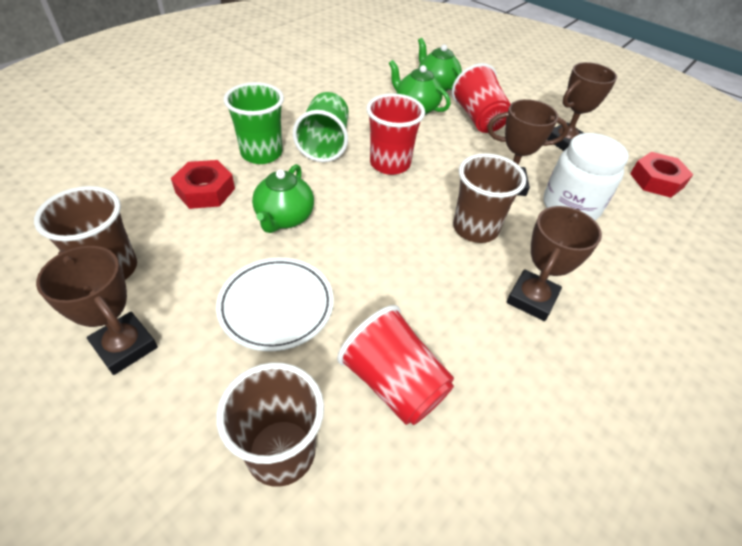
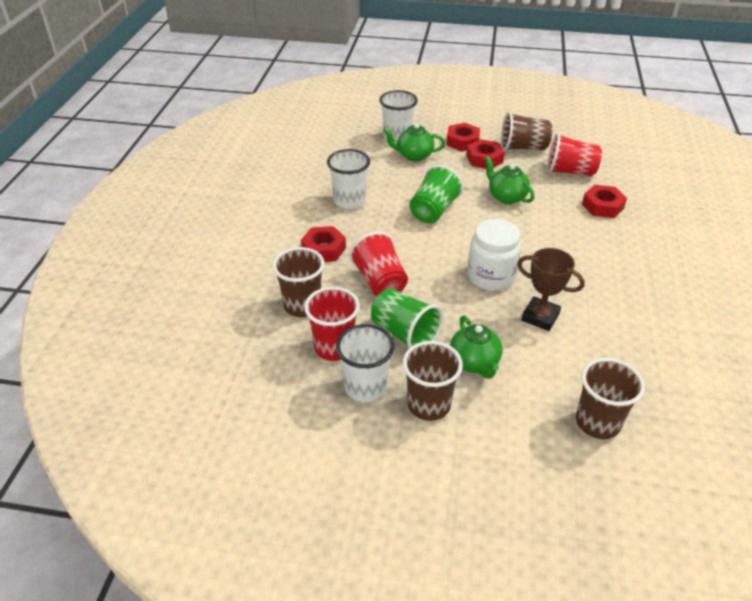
brown cup: 3 -> 4
brown trophy: 4 -> 1
red nut: 2 -> 4
white cup: 0 -> 3
white plate: 1 -> 0

